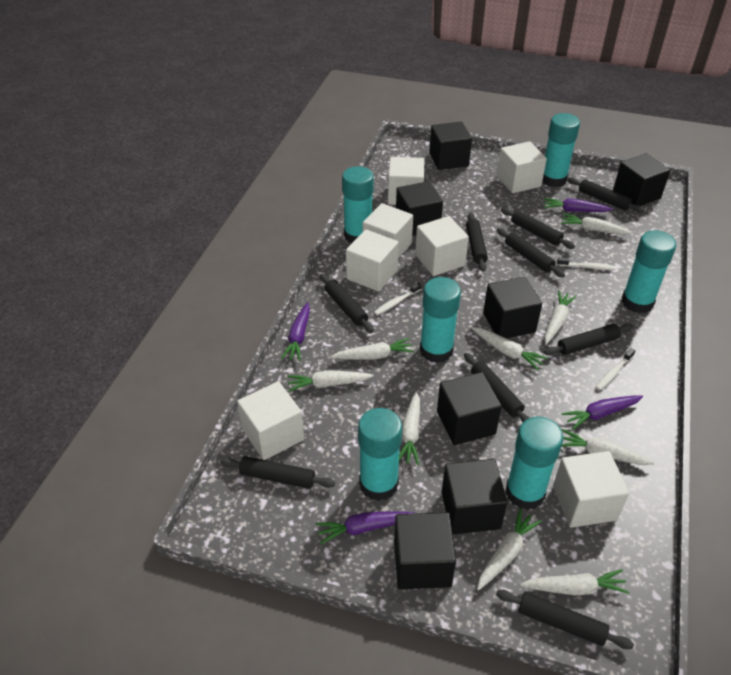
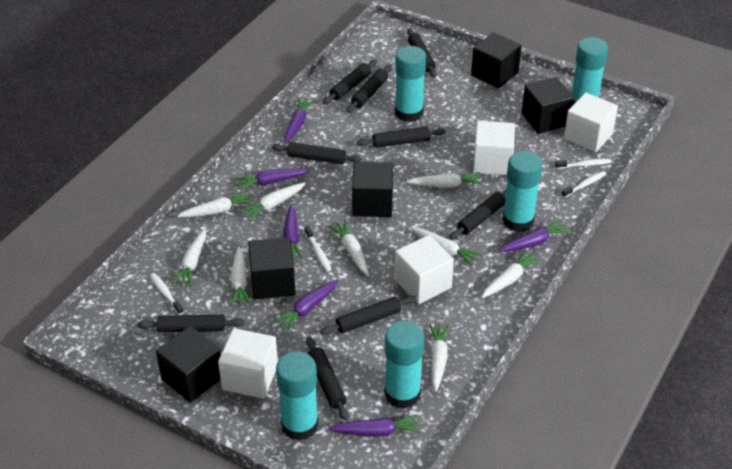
black cube: 7 -> 5
purple carrot: 4 -> 6
turquoise glue stick: 6 -> 5
white cube: 7 -> 4
white toothbrush: 3 -> 4

